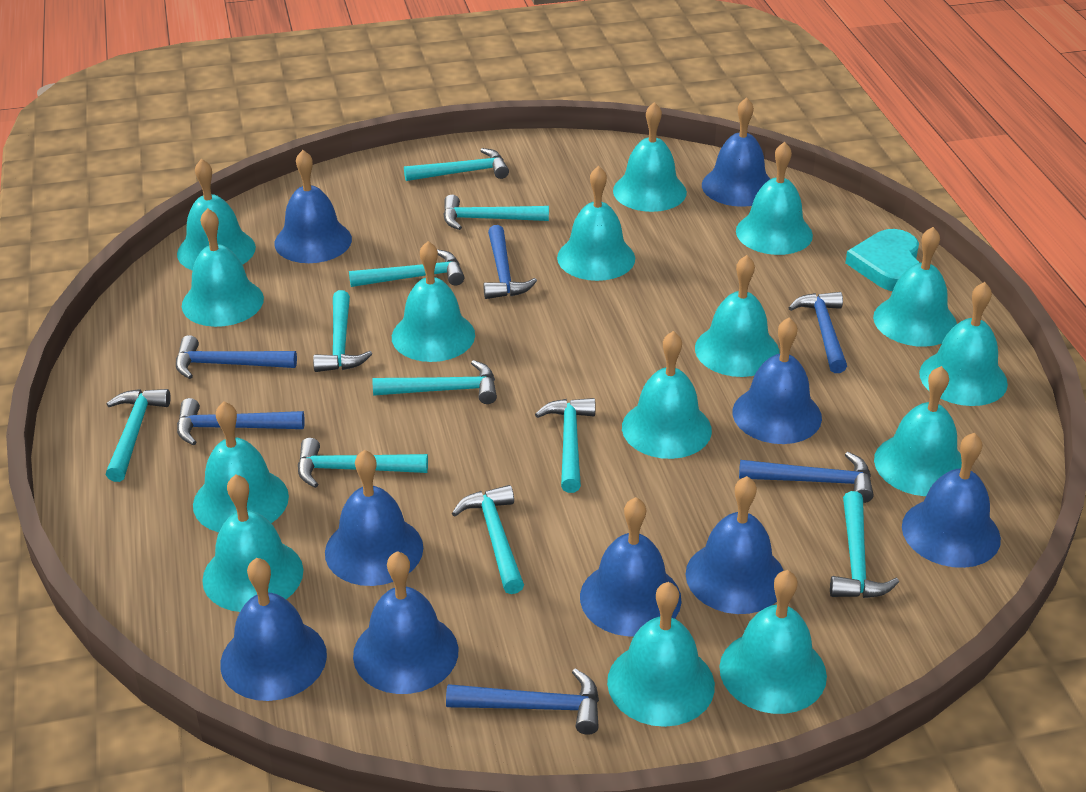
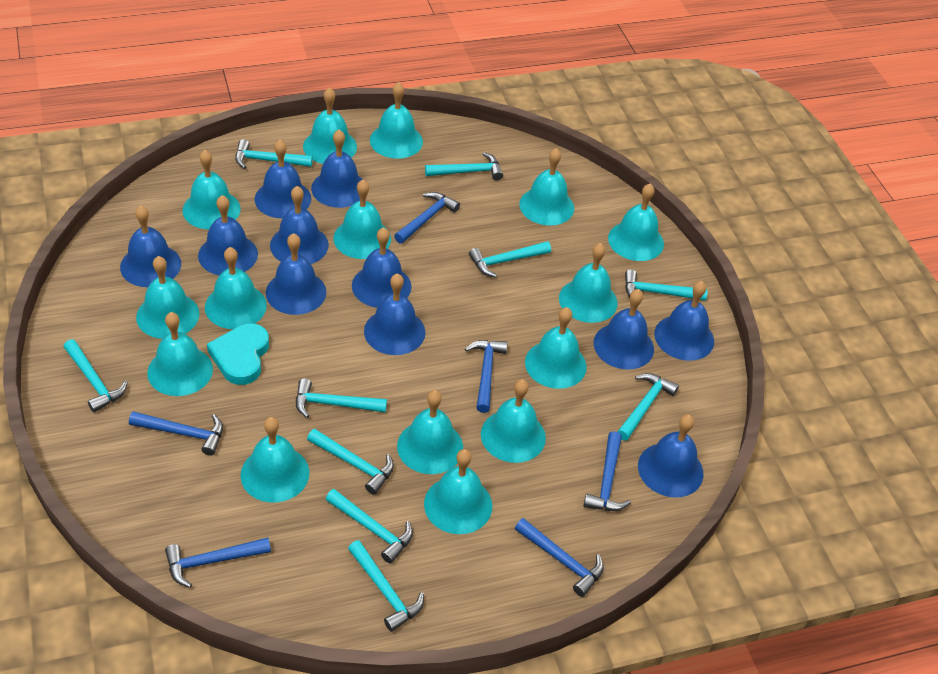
blue bell: 9 -> 11

